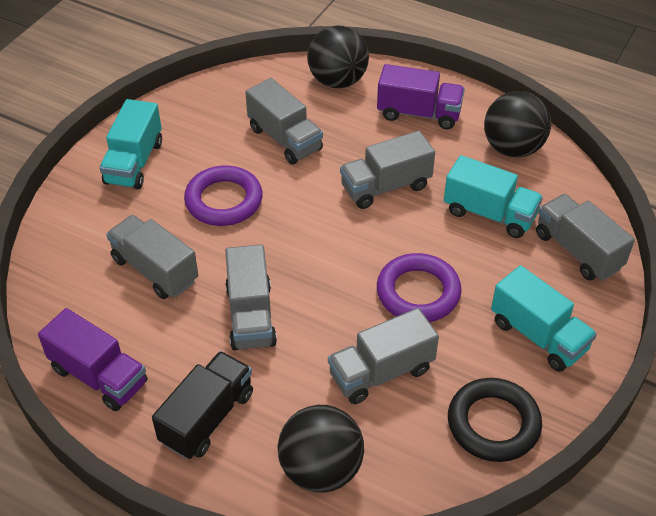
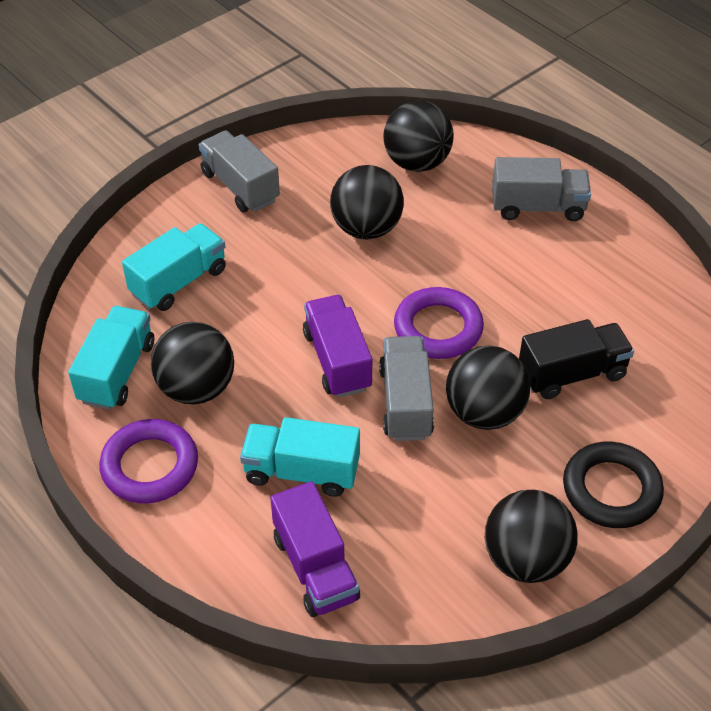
black ball: 3 -> 5
grey truck: 6 -> 3

